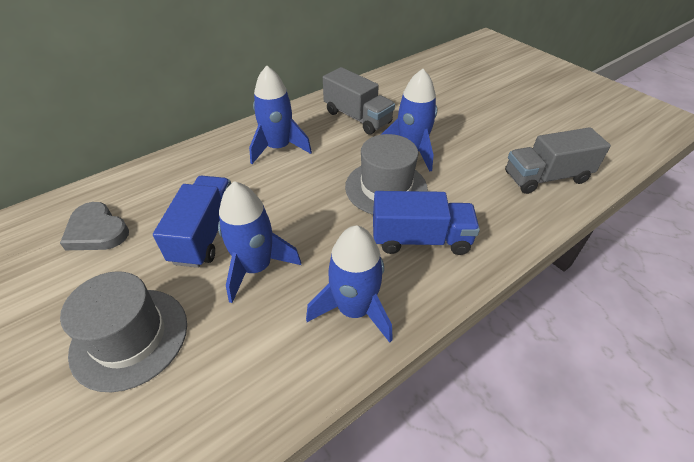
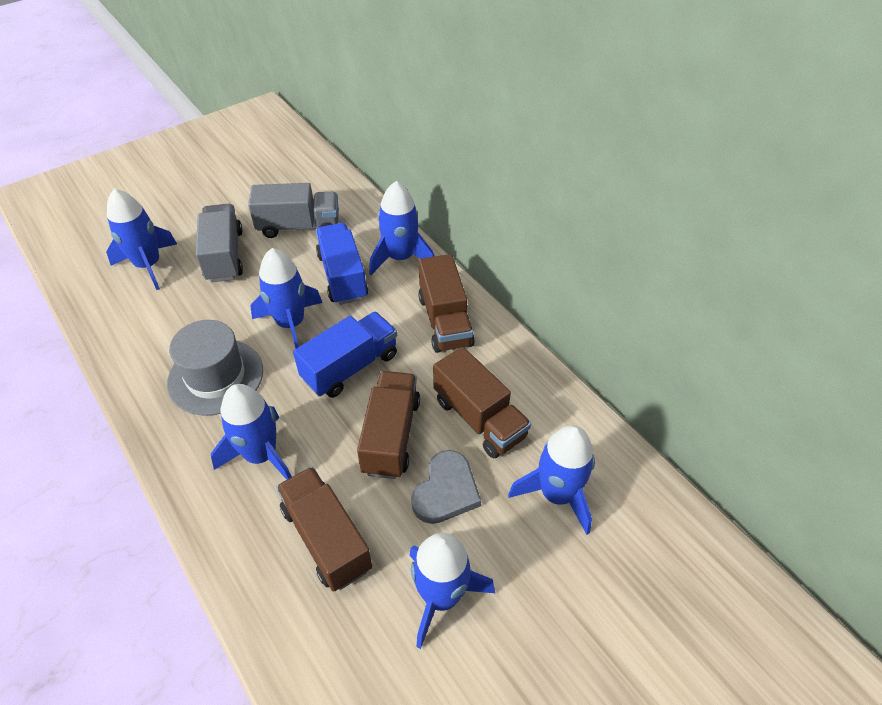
blue rocket: 4 -> 6
brown truck: 0 -> 4
grey hat: 2 -> 1

